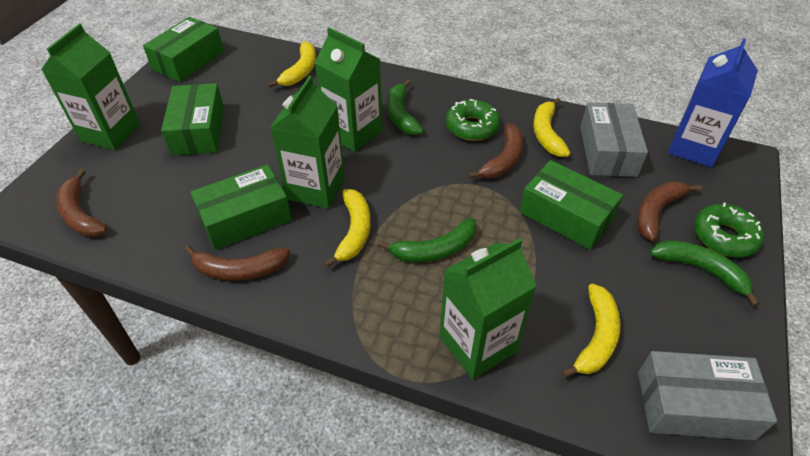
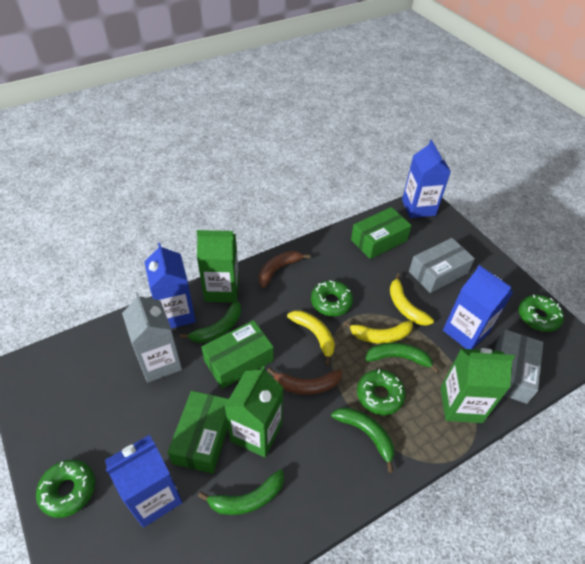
blue carton: 1 -> 4
brown banana: 4 -> 2
green banana: 3 -> 4
green box: 4 -> 3
green carton: 4 -> 3
green donut: 2 -> 4
grey carton: 0 -> 1
yellow banana: 4 -> 3

